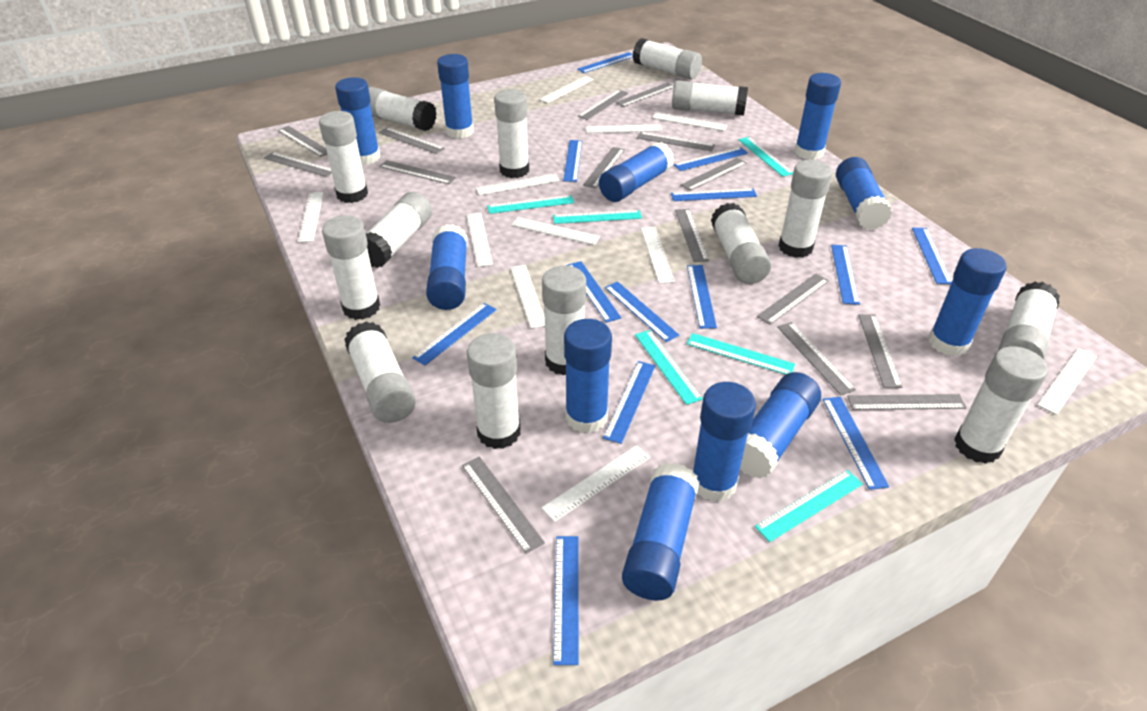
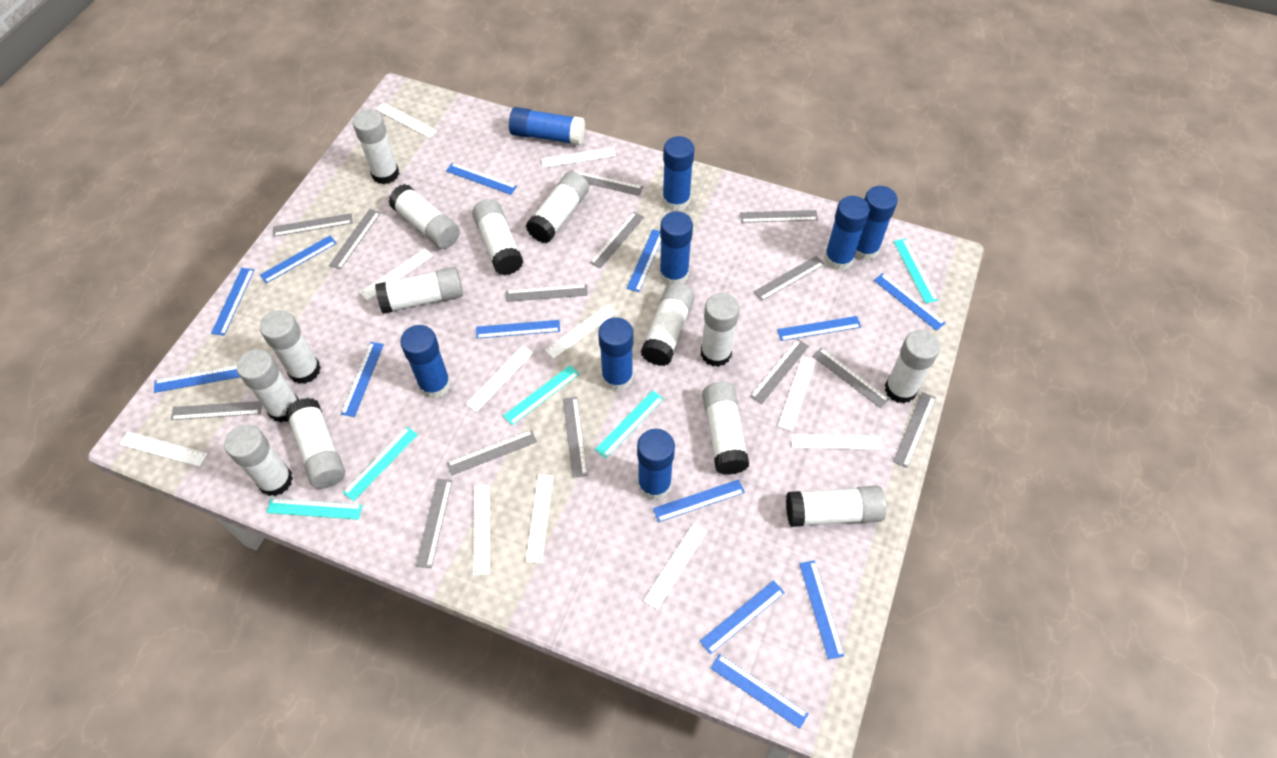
blue glue stick: 11 -> 8
grey ruler: 15 -> 14
turquoise ruler: 6 -> 5

